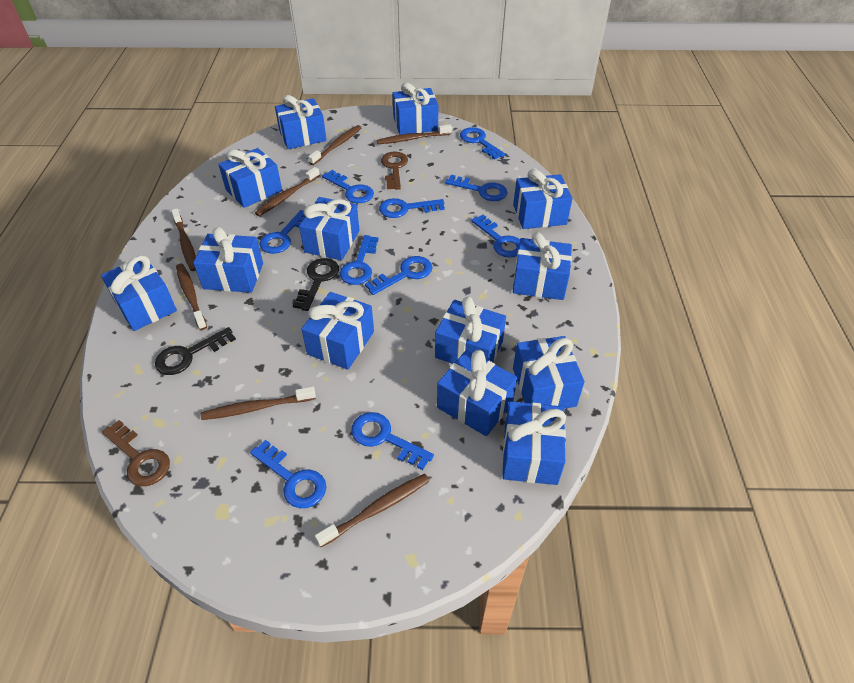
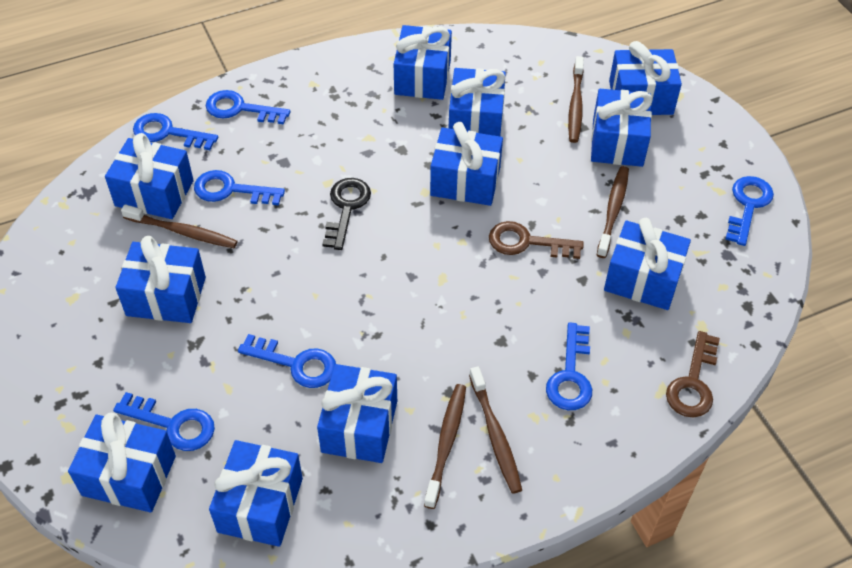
black key: 2 -> 1
blue gift: 13 -> 11
blue key: 10 -> 7
brown toothbrush: 7 -> 5

